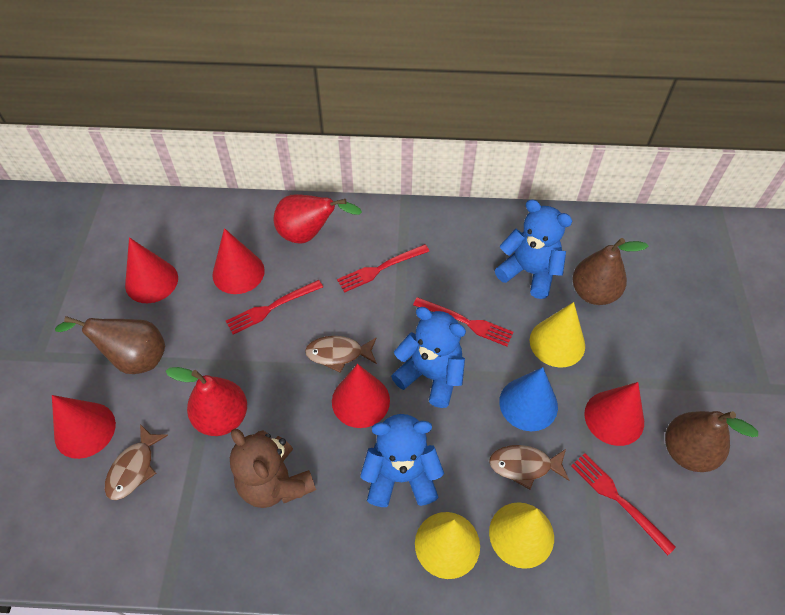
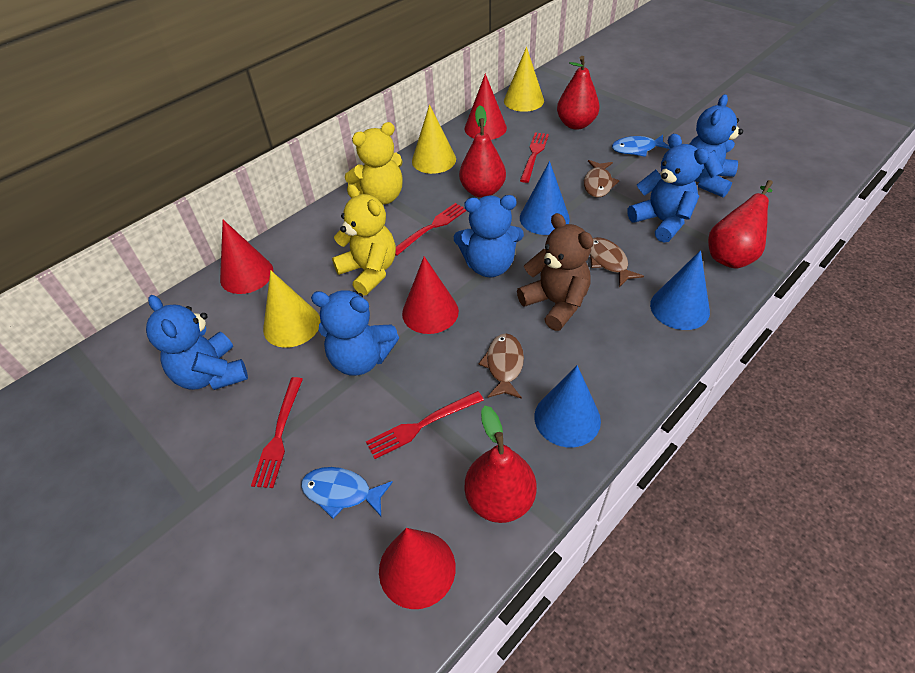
blue cone: 1 -> 3
blue fish: 0 -> 2
blue teddy bear: 3 -> 5
brown pear: 3 -> 0
red cone: 5 -> 4
red pear: 2 -> 4
yellow teddy bear: 0 -> 2

